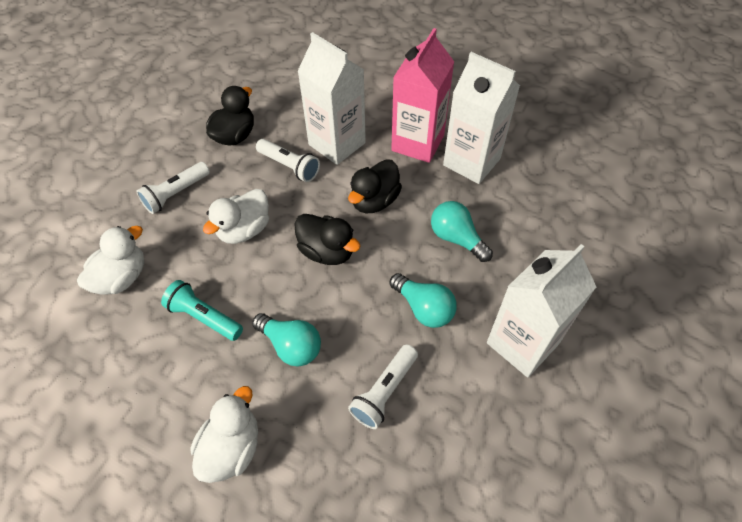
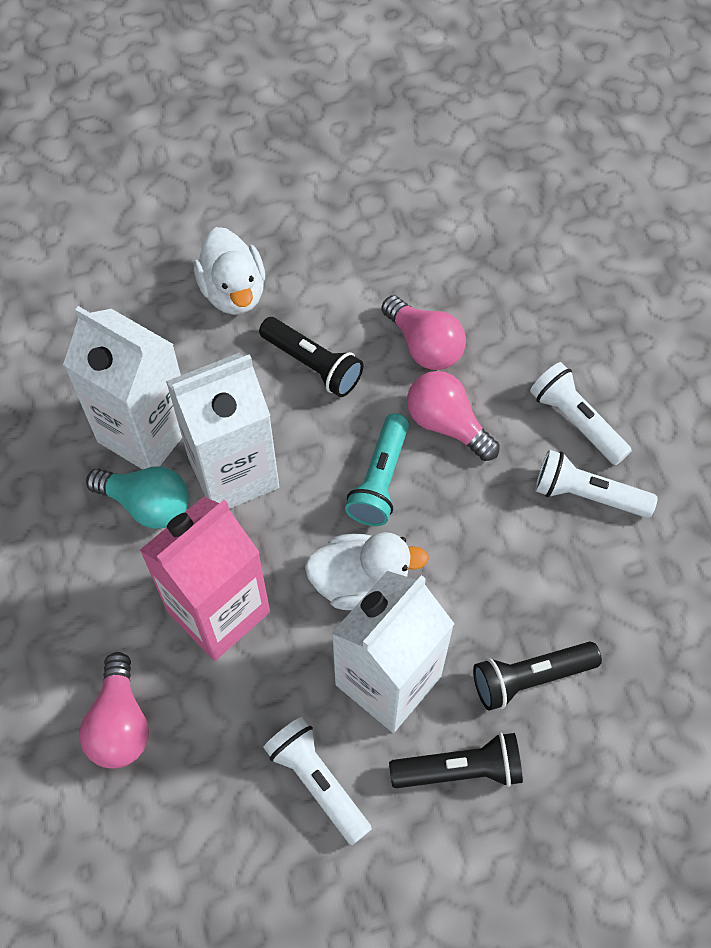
black duck: 3 -> 0
black flashlight: 0 -> 3
pink light bulb: 0 -> 3
turquoise light bulb: 3 -> 1
white duck: 3 -> 2

